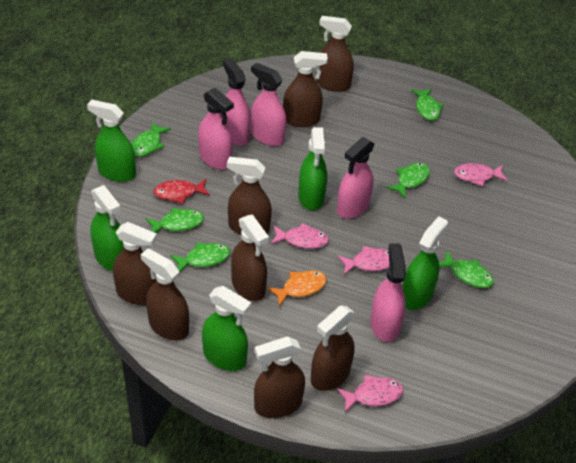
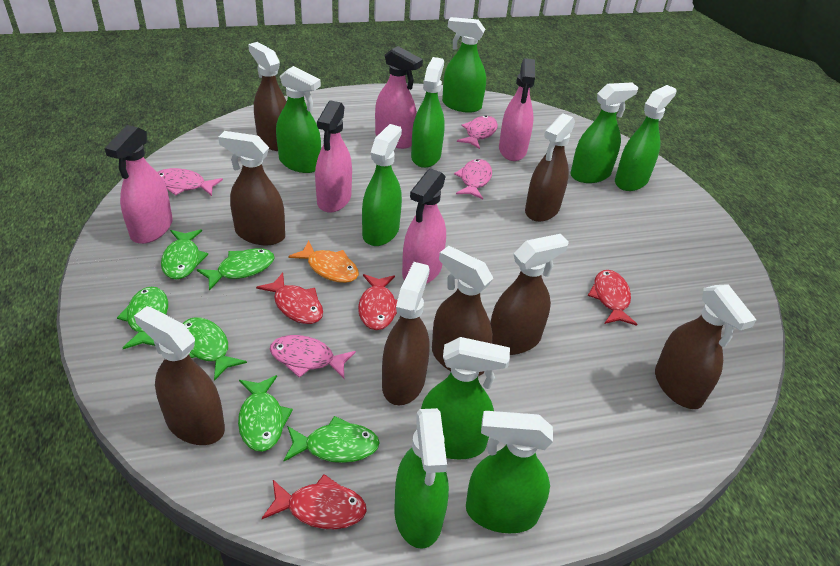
green spray bottle: 5 -> 9
red fish: 1 -> 4

